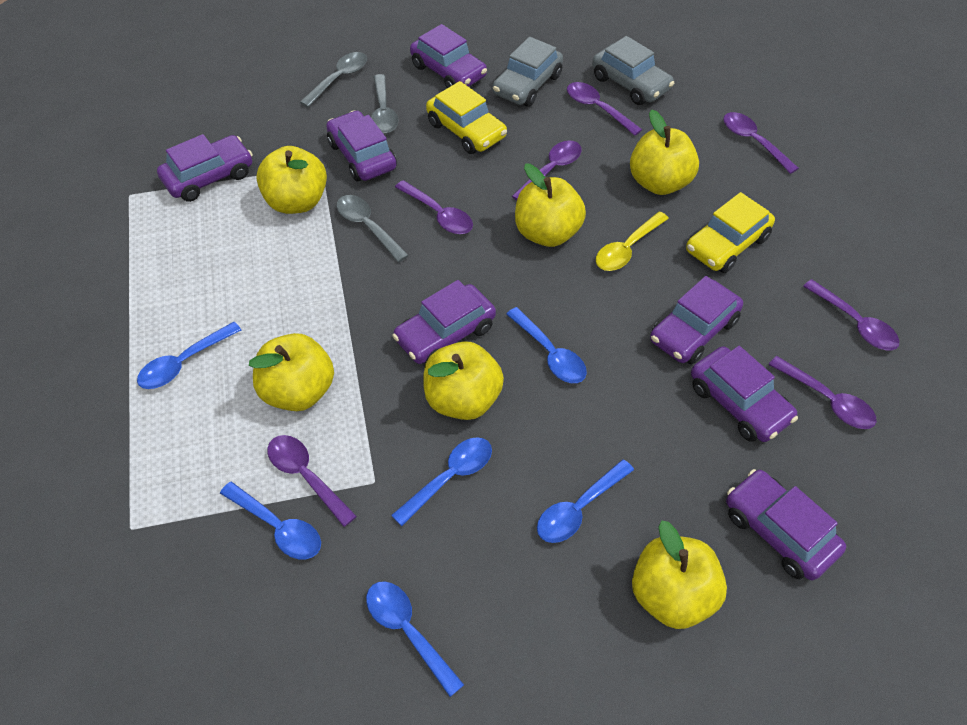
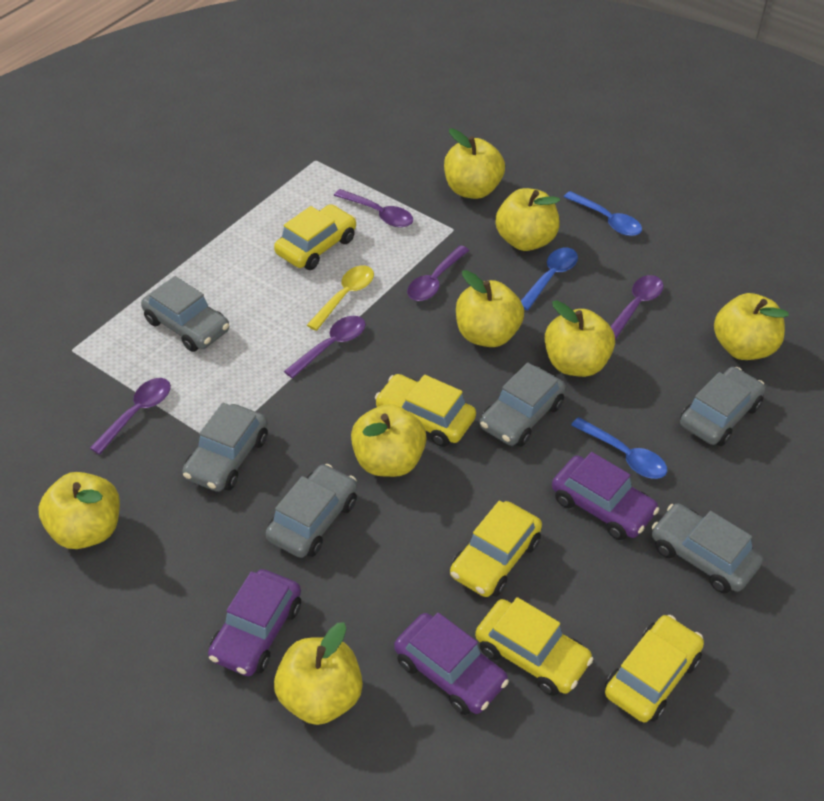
blue spoon: 6 -> 3
grey car: 2 -> 6
grey spoon: 3 -> 0
purple car: 7 -> 3
purple spoon: 7 -> 5
yellow apple: 6 -> 8
yellow car: 2 -> 5

